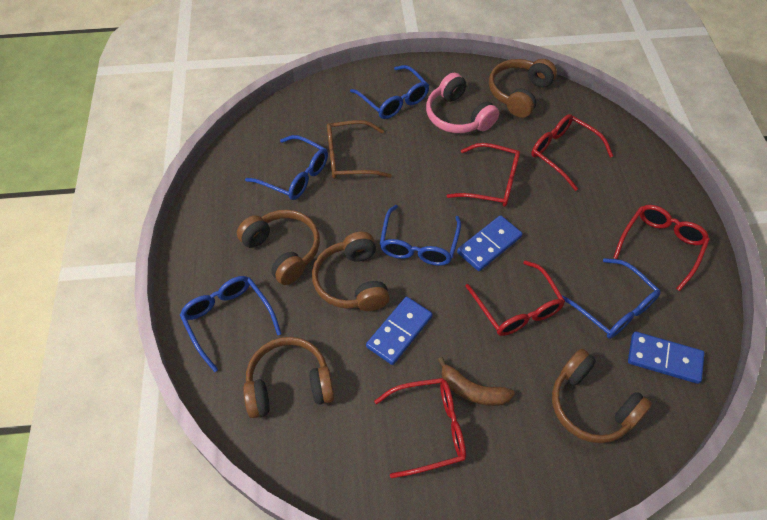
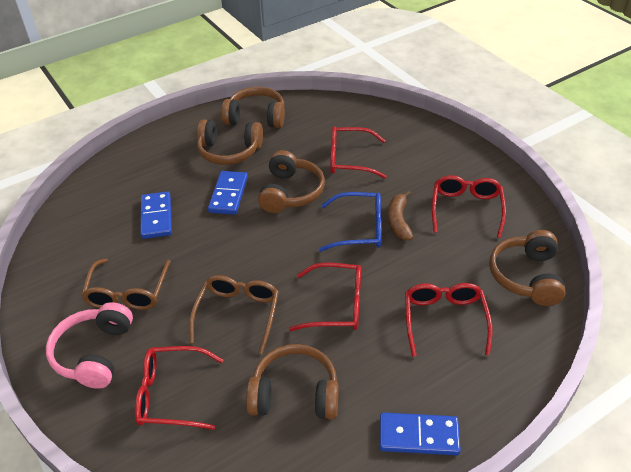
blue glasses: 5 -> 1
brown glasses: 1 -> 2

